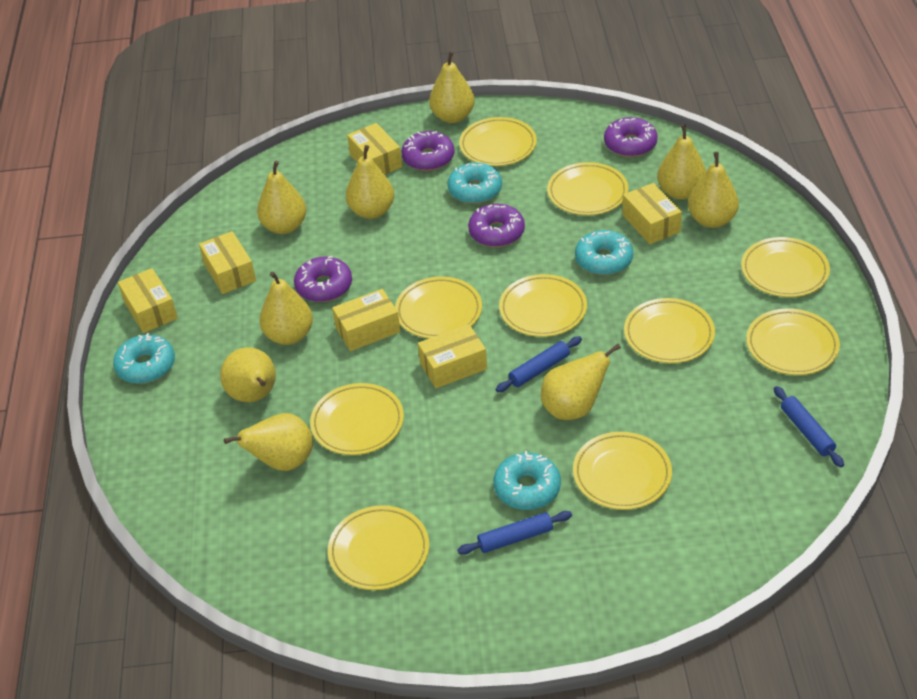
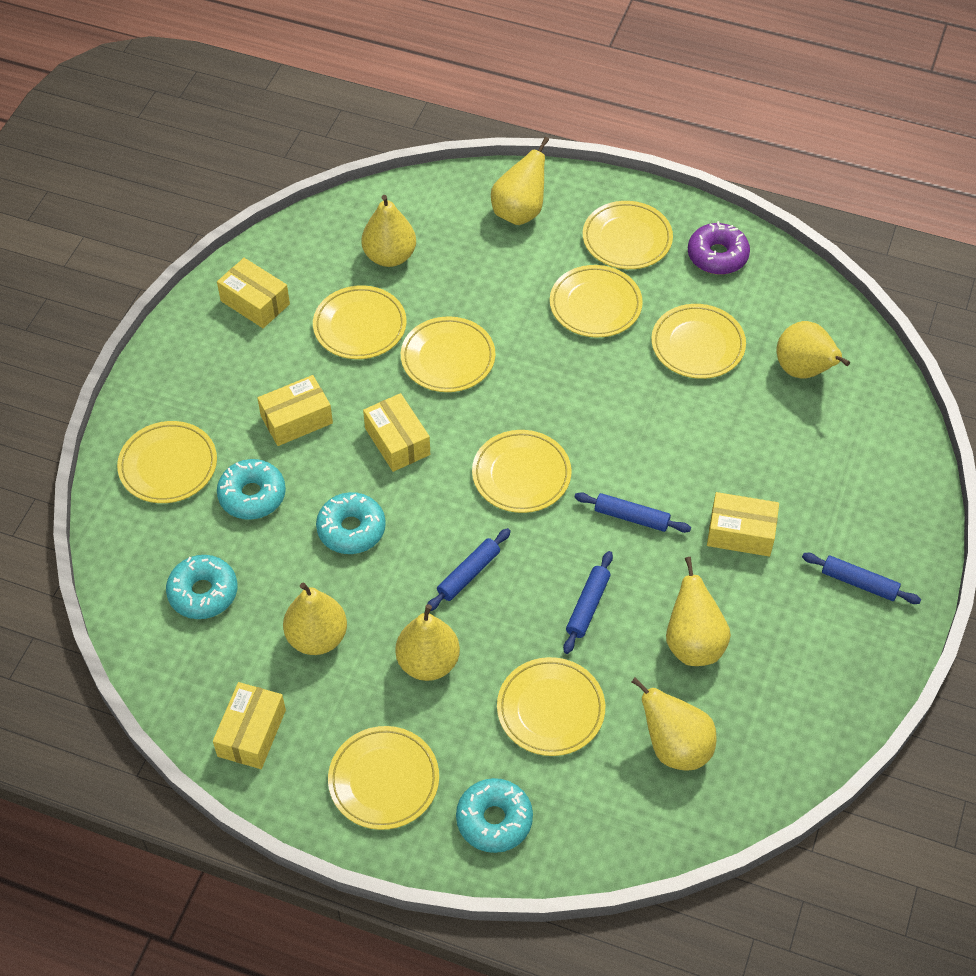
blue rolling pin: 3 -> 4
purple donut: 4 -> 1
yellow box: 6 -> 5
yellow pear: 9 -> 7
yellow plate: 10 -> 9

